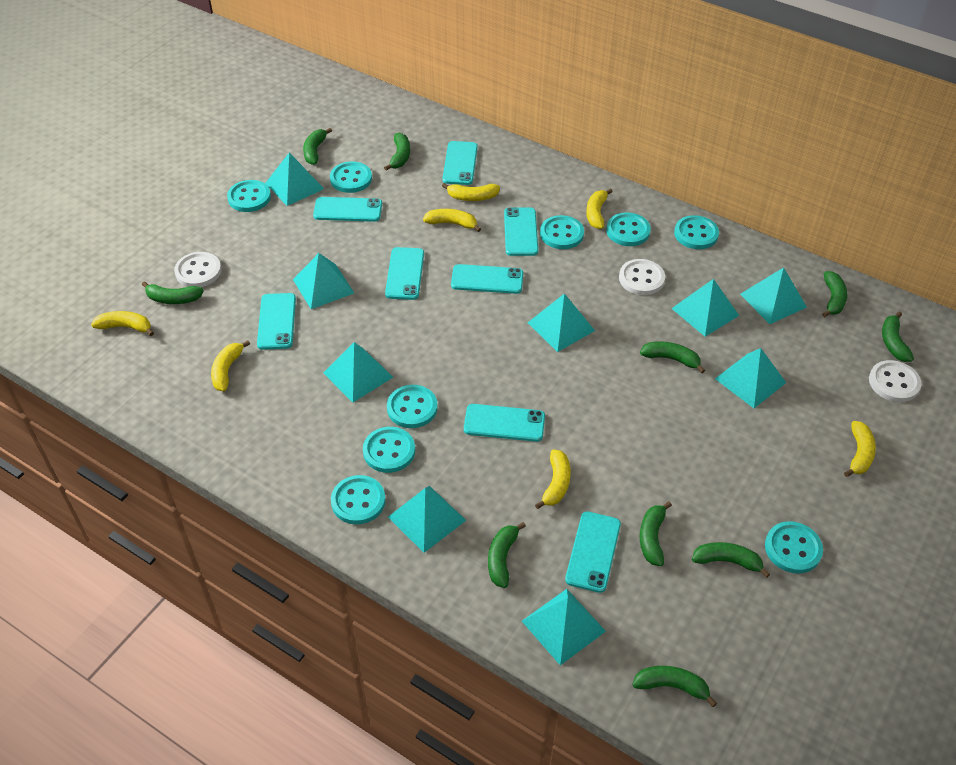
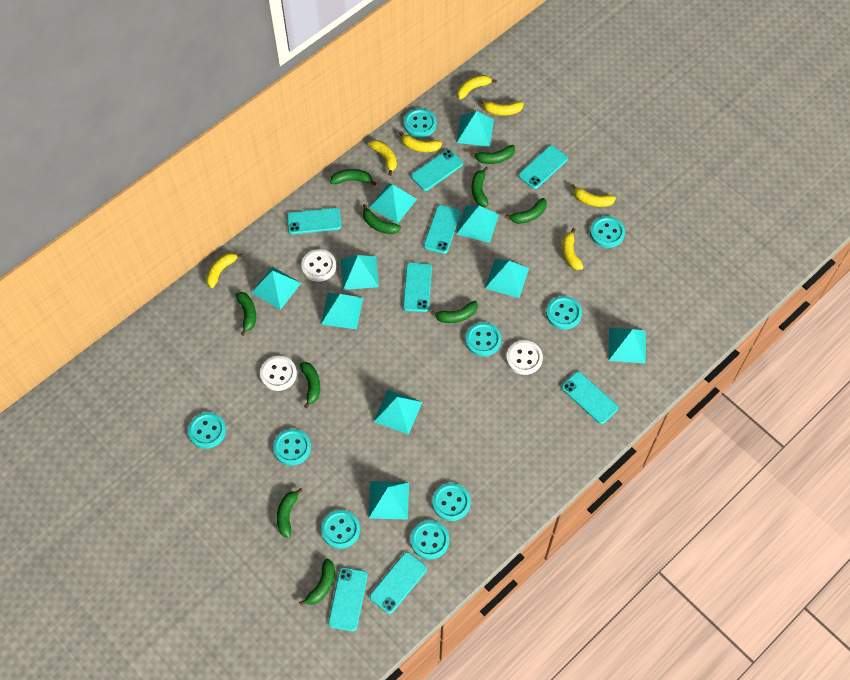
turquoise pyramid: 9 -> 10

